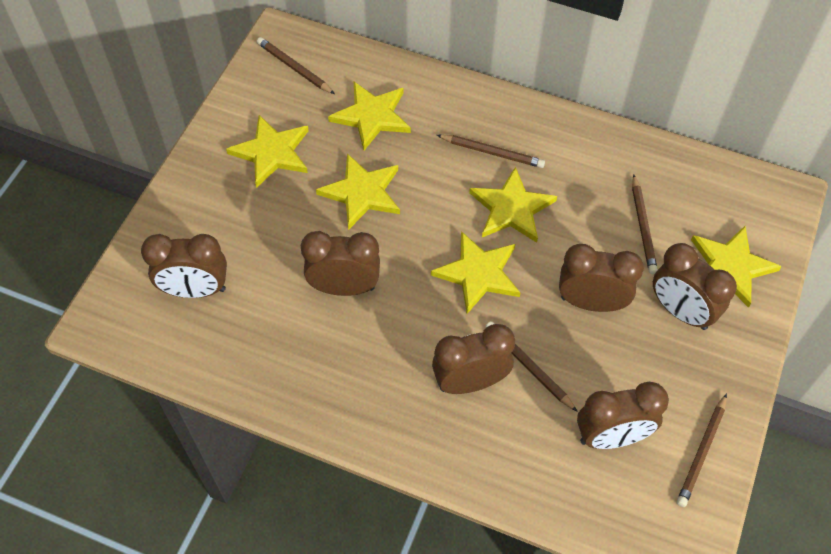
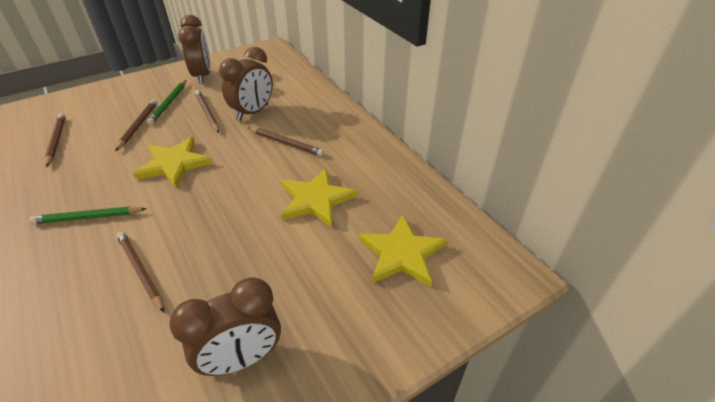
brown clock: 6 -> 3
green pencil: 0 -> 2
yellow star: 6 -> 3

